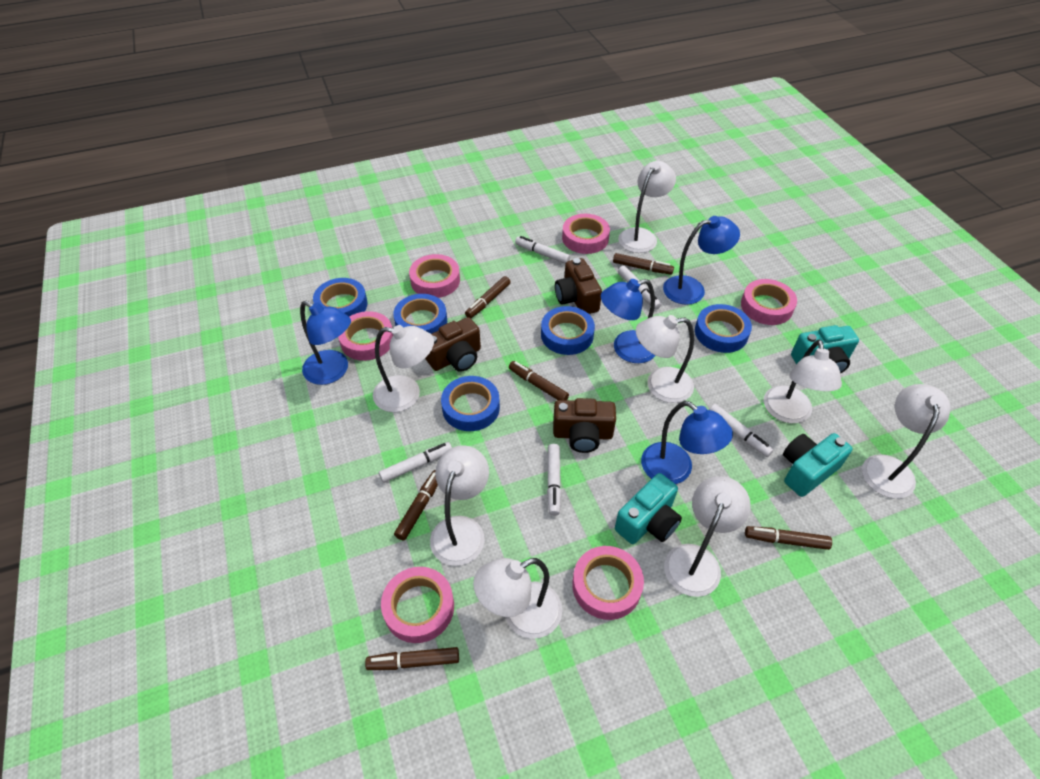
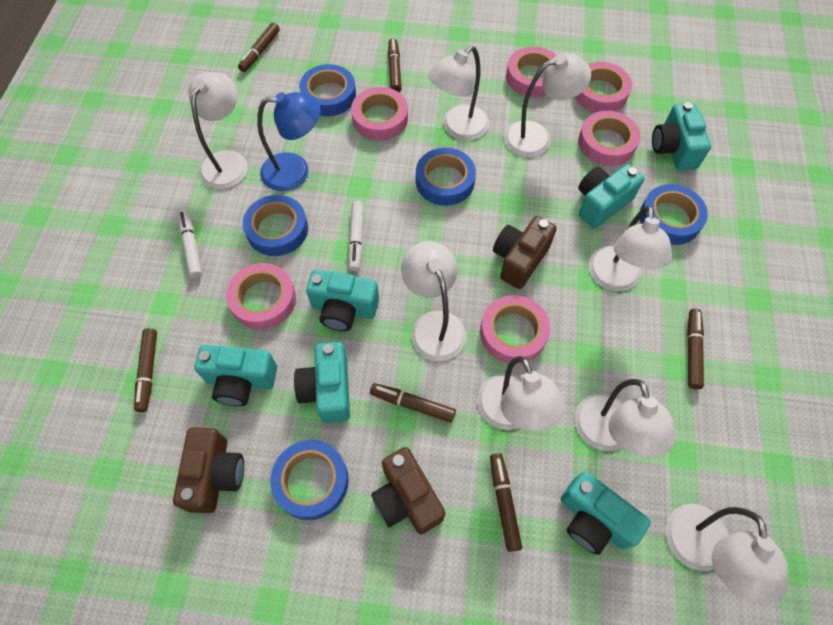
blue lamp: 4 -> 1
turquoise camera: 3 -> 6
white marker: 5 -> 2

